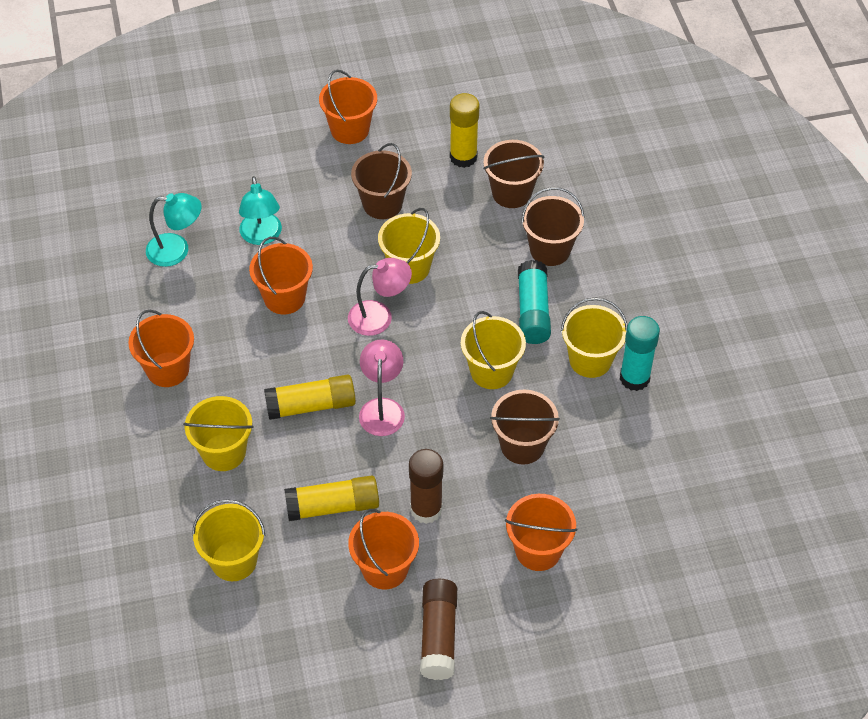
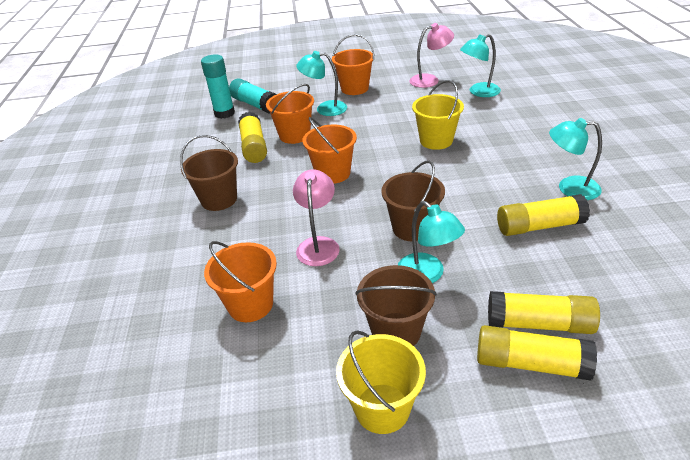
brown bucket: 4 -> 3
brown glue stick: 2 -> 0
orange bucket: 5 -> 4
turquoise lamp: 2 -> 4
yellow bucket: 5 -> 2
yellow glue stick: 3 -> 4

